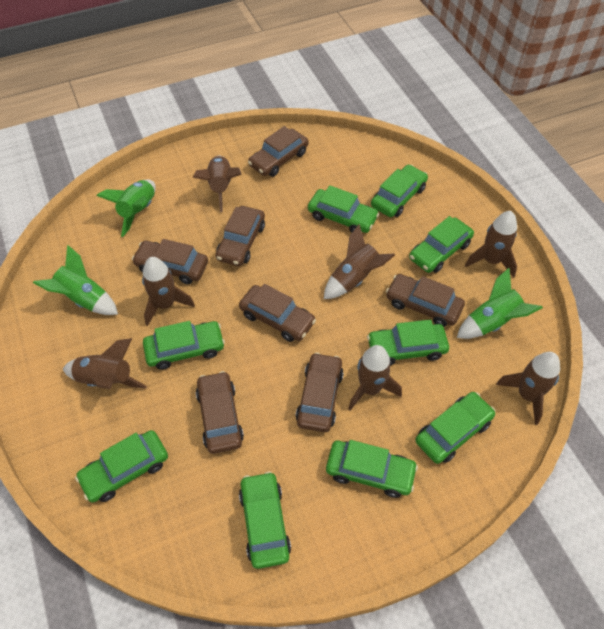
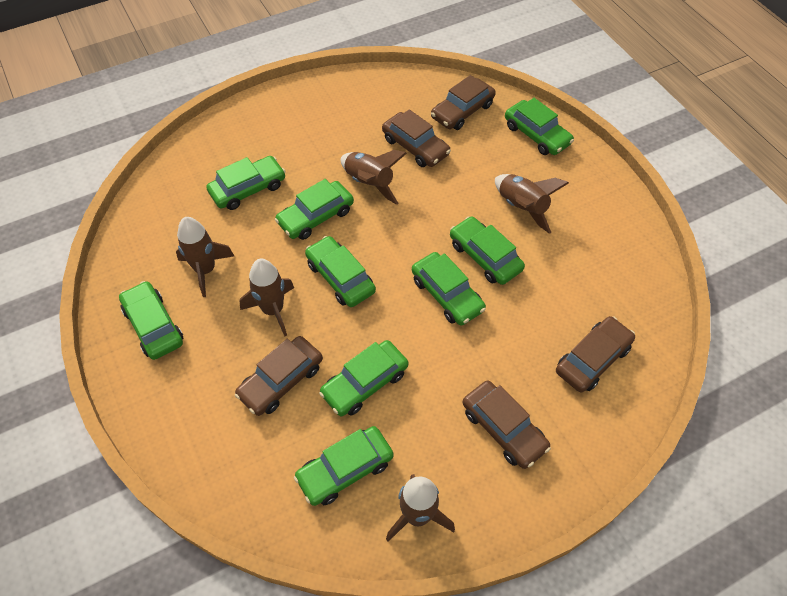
brown car: 7 -> 5
brown rocket: 7 -> 5
green rocket: 3 -> 0

